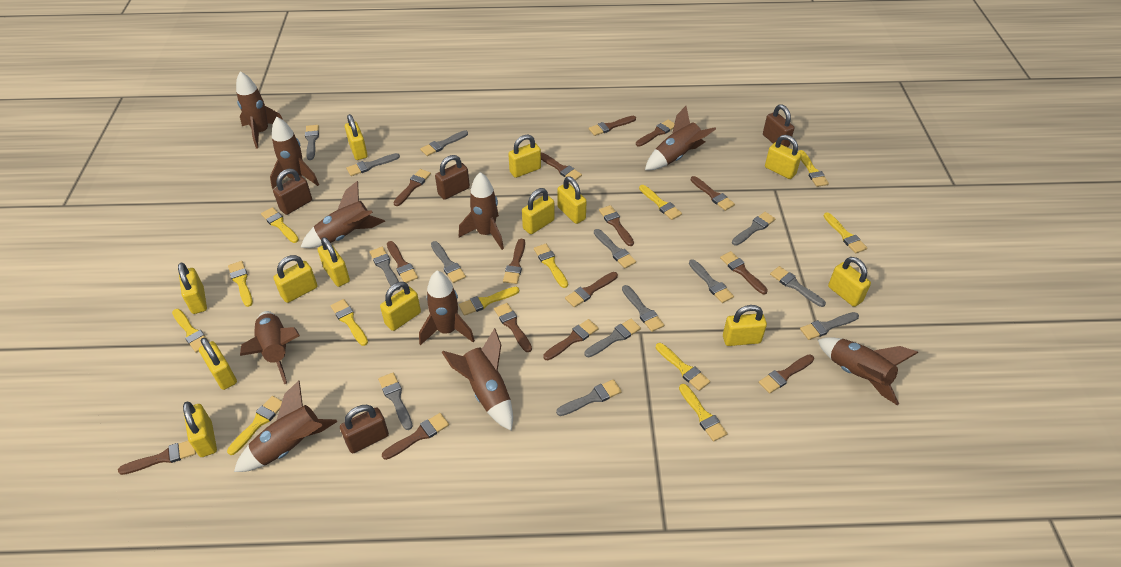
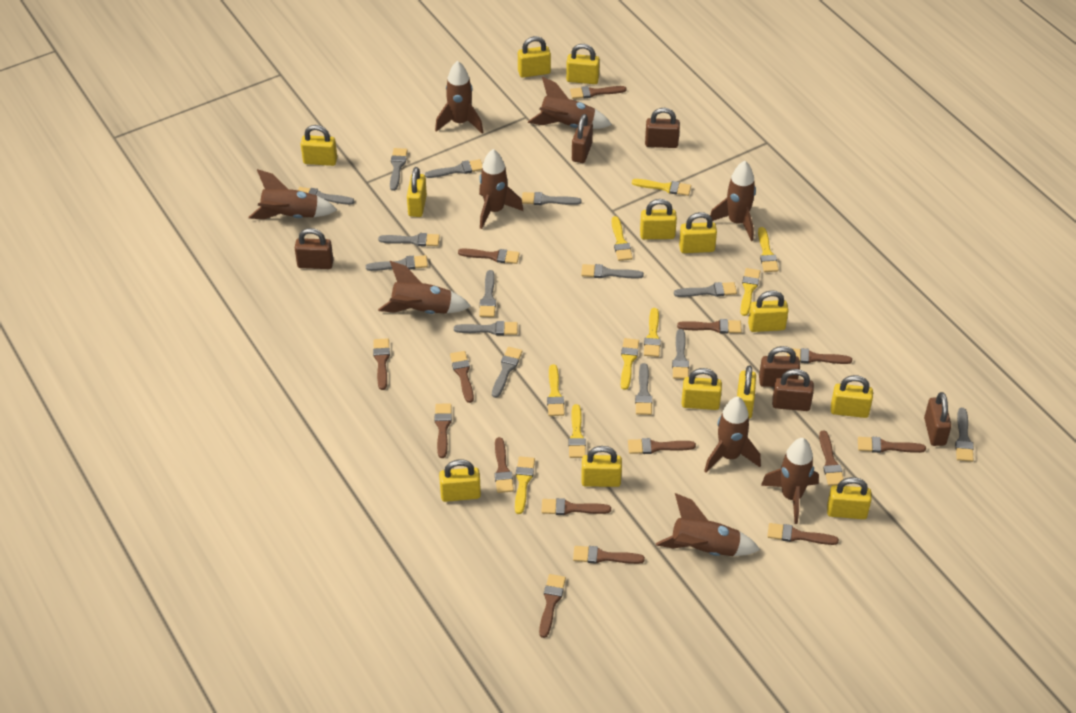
brown padlock: 4 -> 6
brown rocket: 10 -> 9
yellow brush: 12 -> 9

